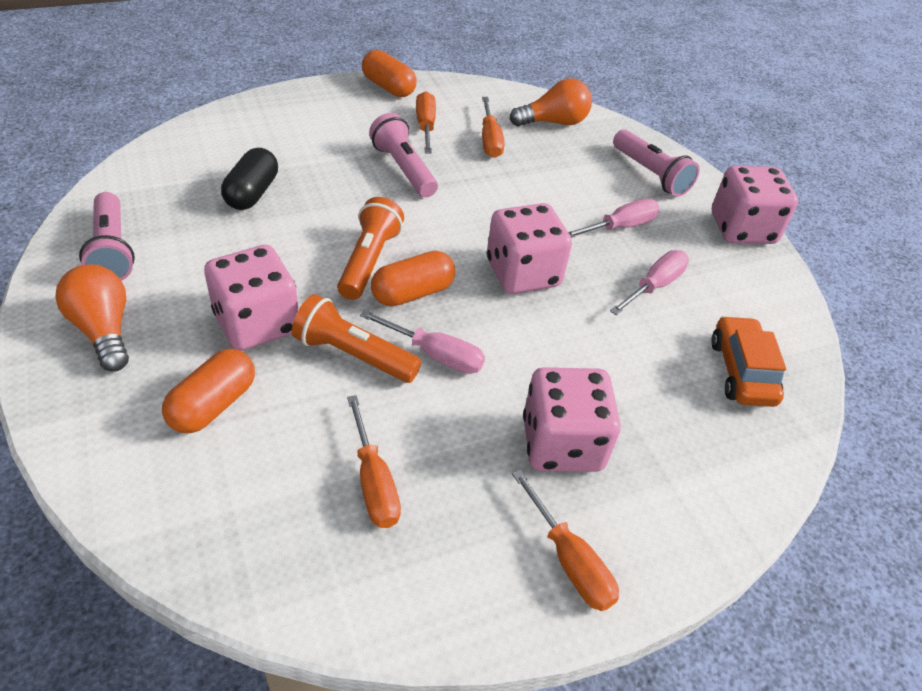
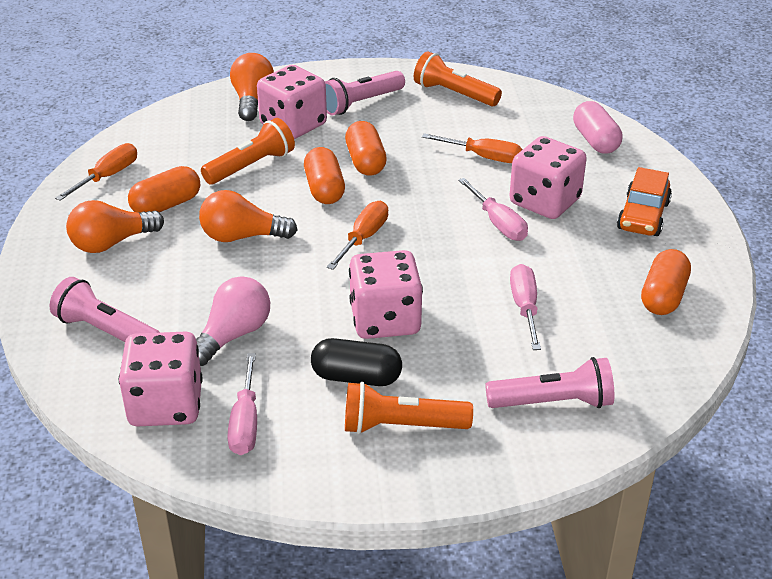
orange capsule: 3 -> 4
orange flashlight: 2 -> 3
orange light bulb: 2 -> 3
orange screwdriver: 4 -> 3
pink capsule: 0 -> 1
pink light bulb: 0 -> 1

